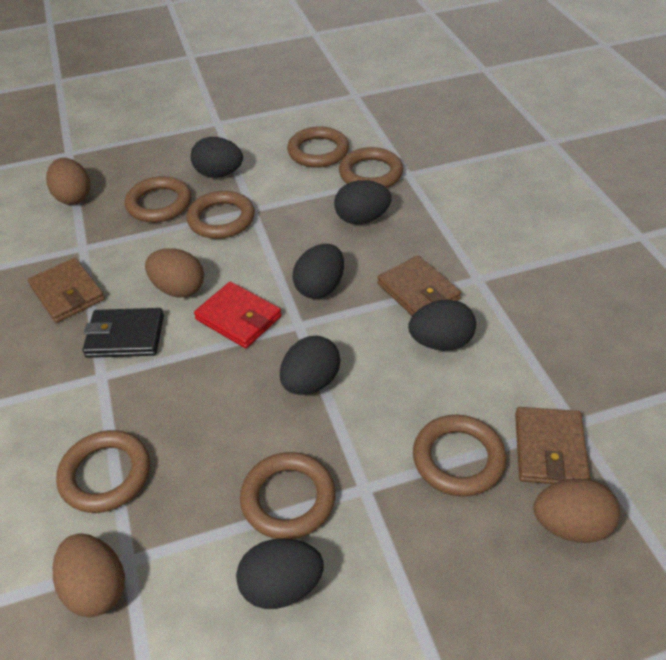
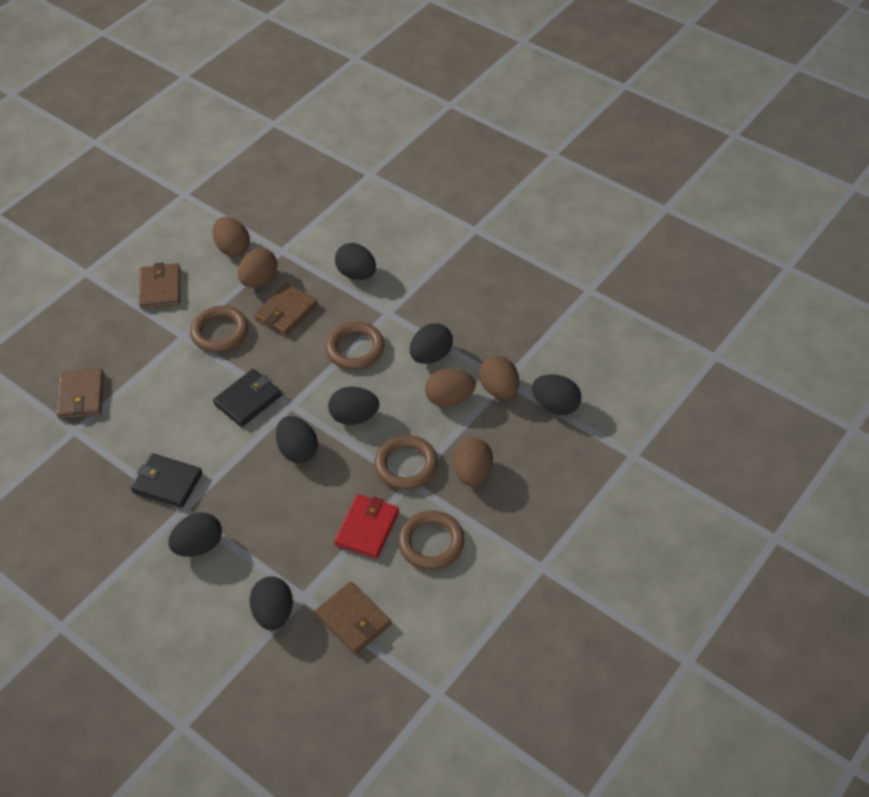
black egg: 6 -> 7
black wallet: 1 -> 2
brown egg: 4 -> 5
brown ring: 7 -> 4
brown wallet: 3 -> 4

